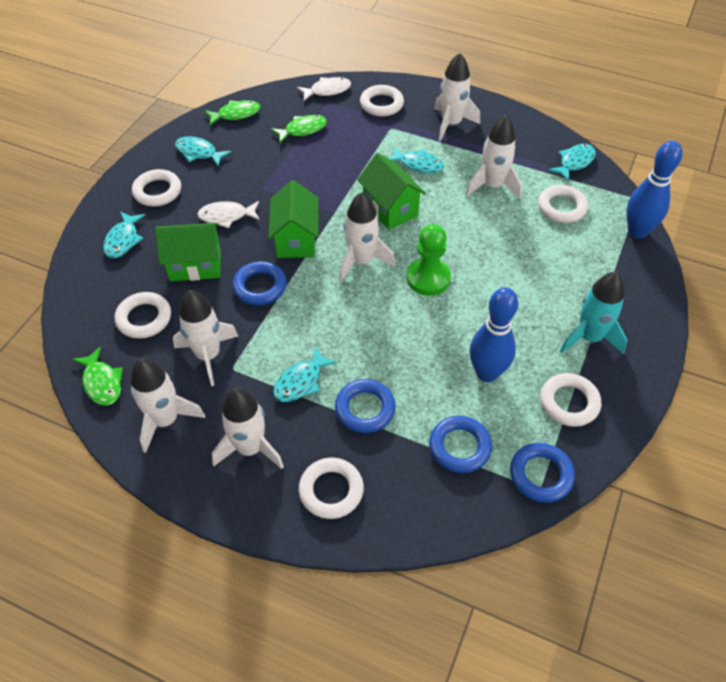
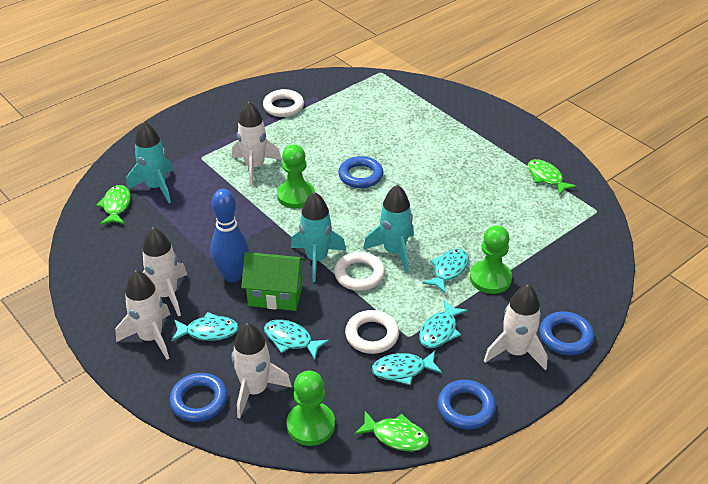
blue bowling pin: 2 -> 1
green house: 3 -> 1
green pawn: 1 -> 3
turquoise rocket: 1 -> 3
white fish: 2 -> 0
white ring: 6 -> 3
white rocket: 6 -> 5

